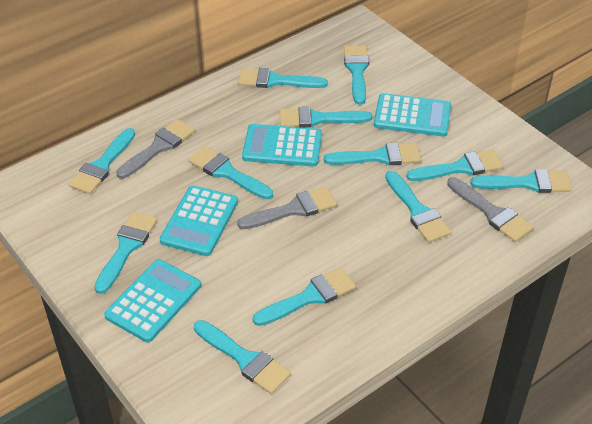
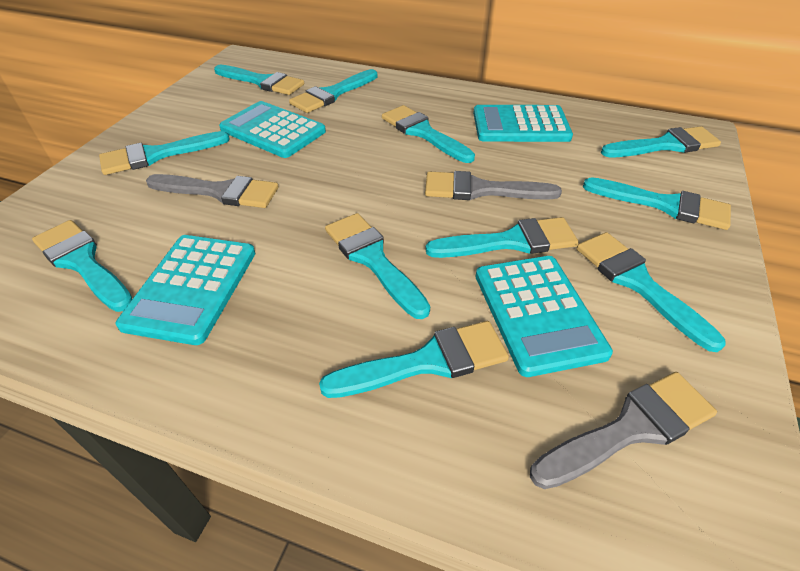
turquoise brush: 12 -> 11

